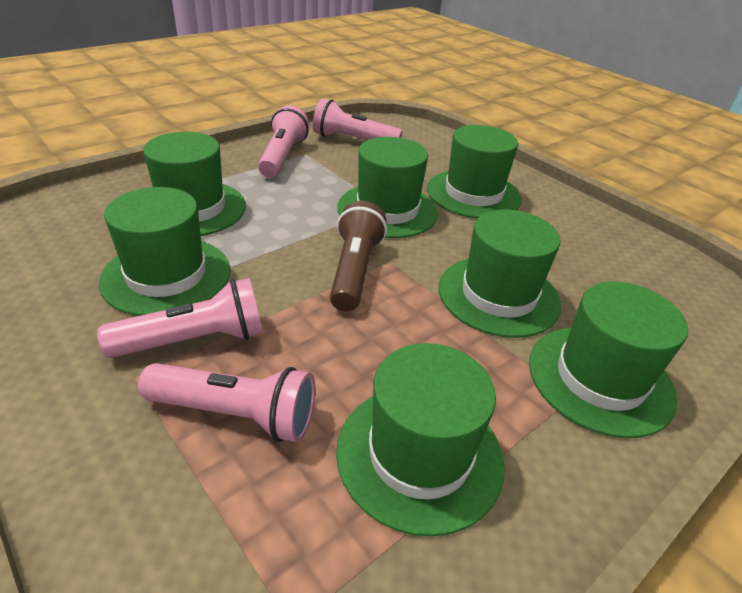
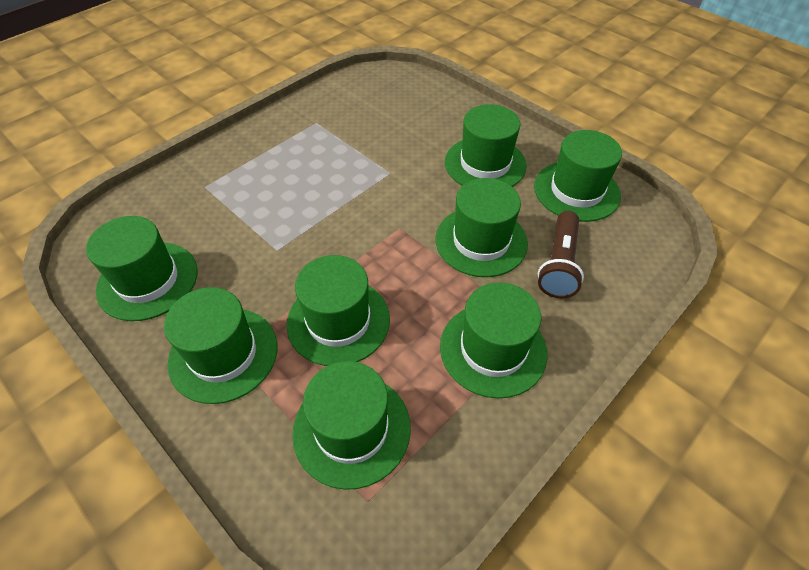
green hat: 7 -> 8
pink flashlight: 4 -> 0

